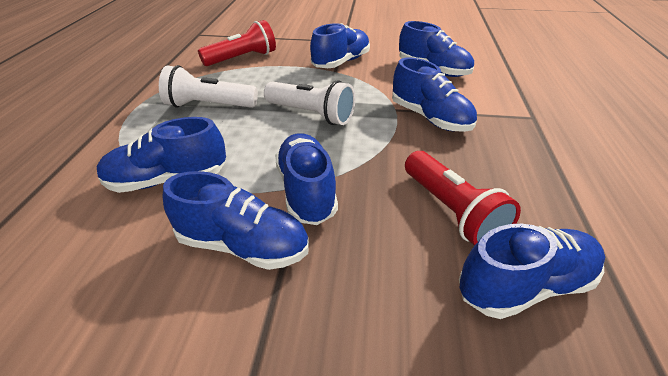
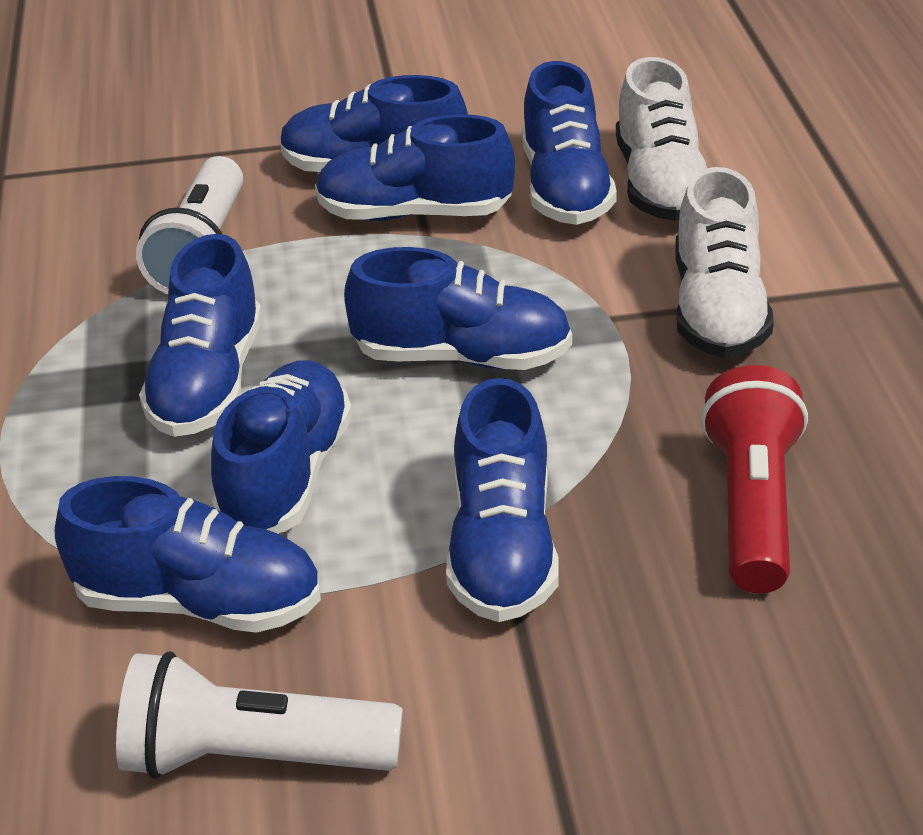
blue shoe: 7 -> 8
red flashlight: 2 -> 1
white shoe: 0 -> 2

